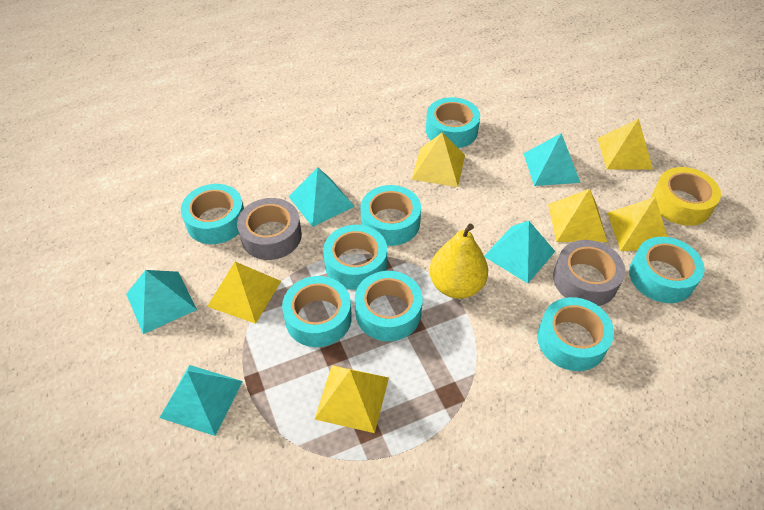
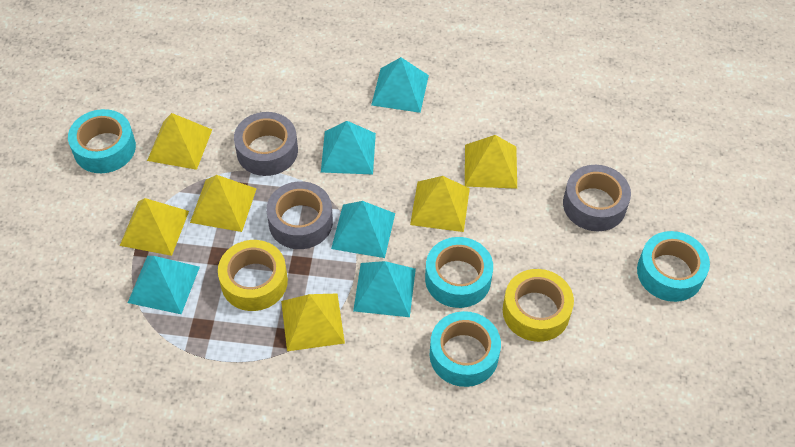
grey tape: 2 -> 3
turquoise tape: 8 -> 4
yellow pear: 1 -> 0
yellow tape: 1 -> 2

